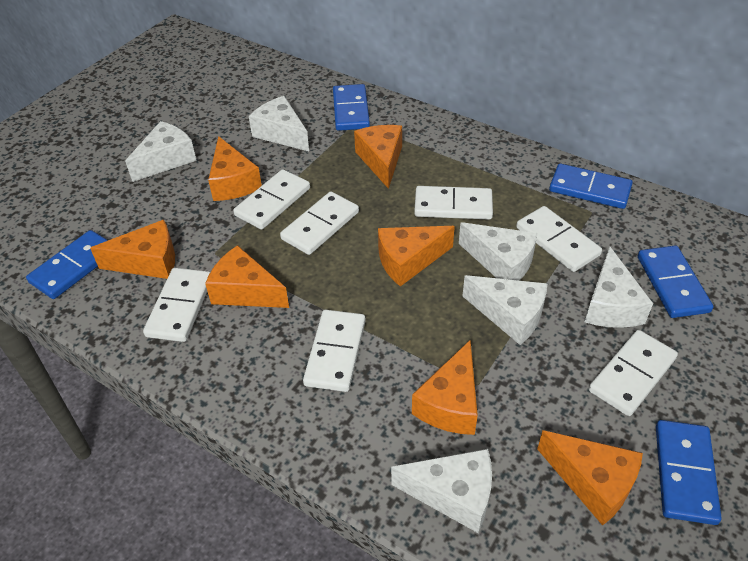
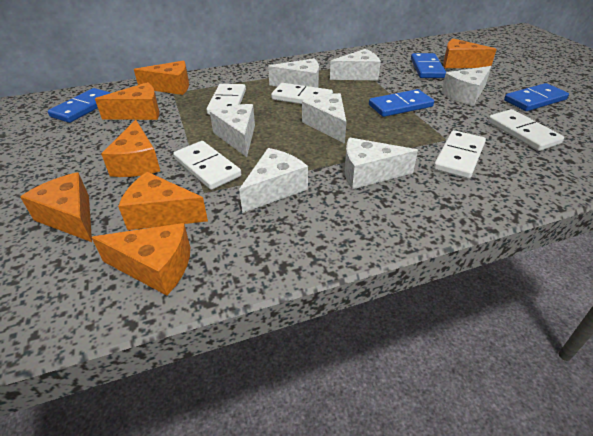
blue domino: 5 -> 4
white cheese: 6 -> 7
white domino: 7 -> 5

